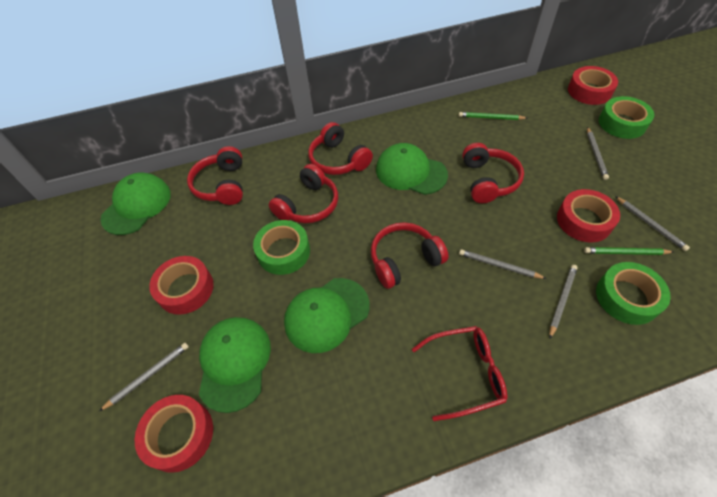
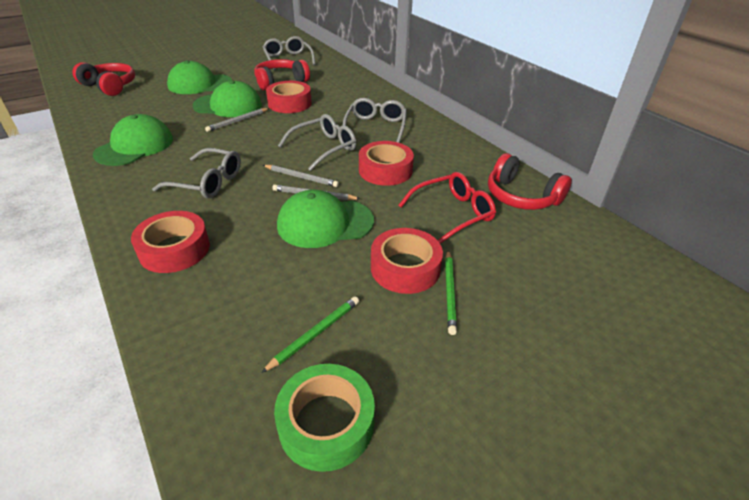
green tape: 3 -> 1
grey glasses: 0 -> 4
grey pencil: 5 -> 3
red headphones: 5 -> 3

